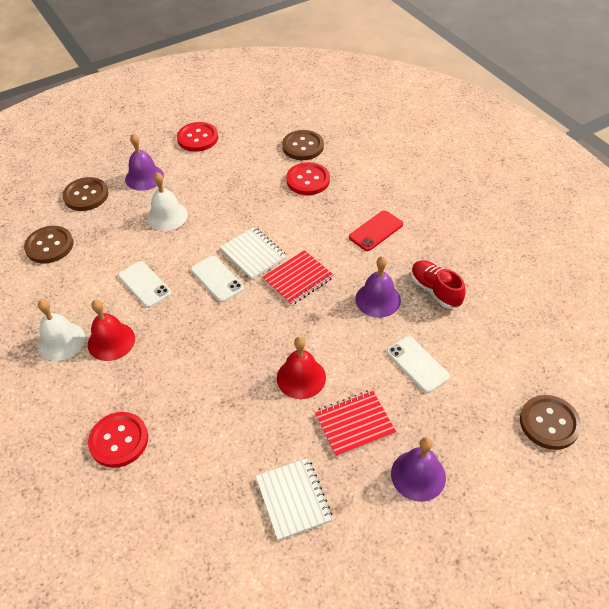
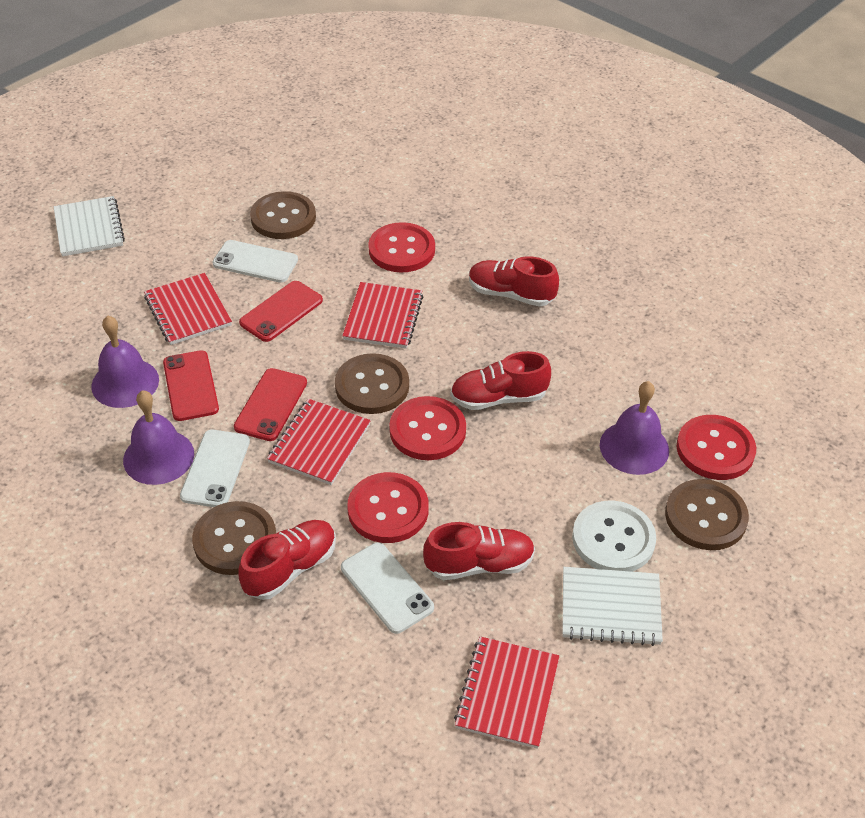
red bell: 2 -> 0
red button: 3 -> 4
red notebook: 2 -> 4
red phone: 1 -> 3
red shoe: 1 -> 4
white bell: 2 -> 0
white button: 0 -> 1

